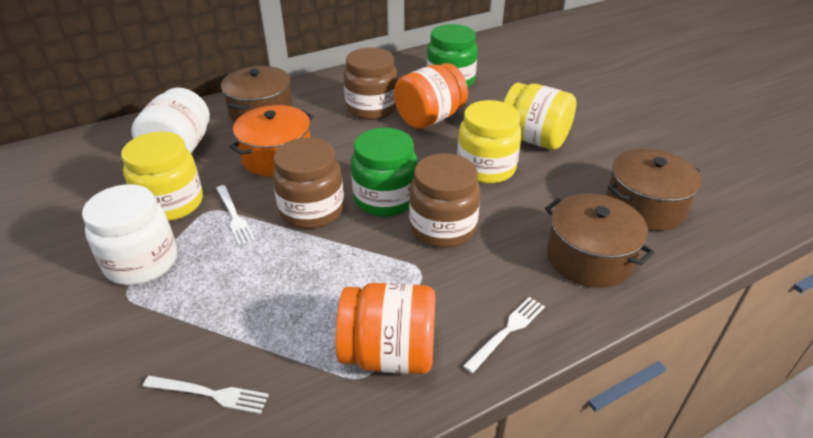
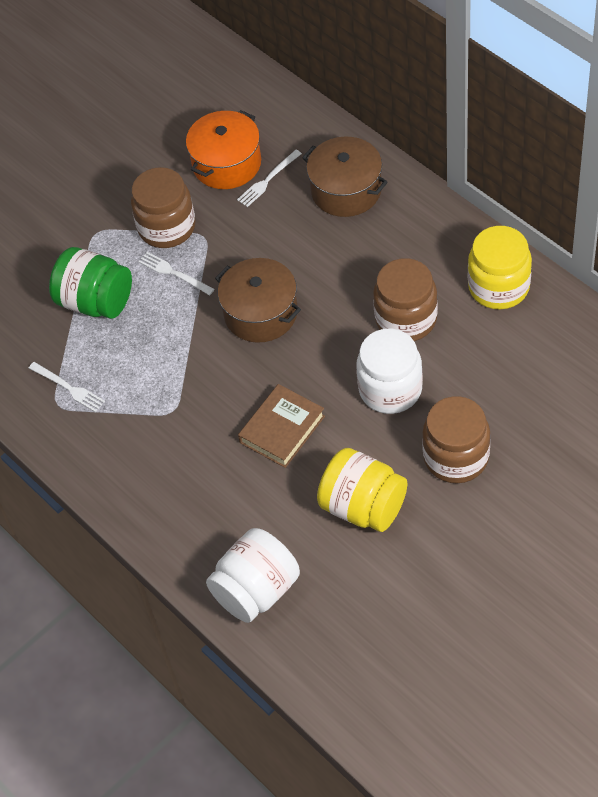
brown book: 0 -> 1
brown pot: 3 -> 2
green jar: 2 -> 1
orange jar: 2 -> 0
yellow jar: 3 -> 2

